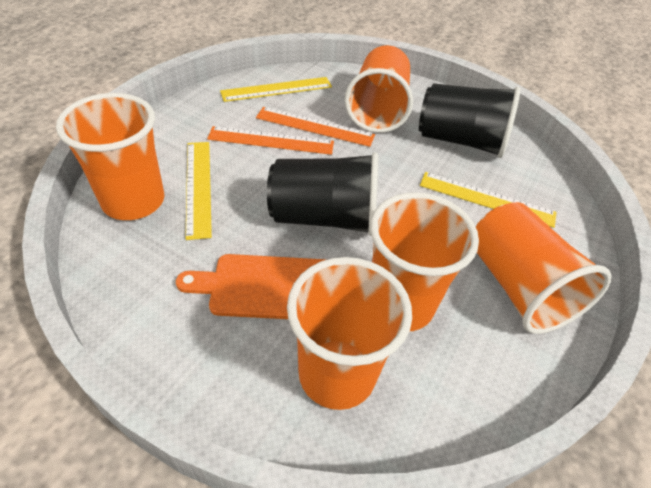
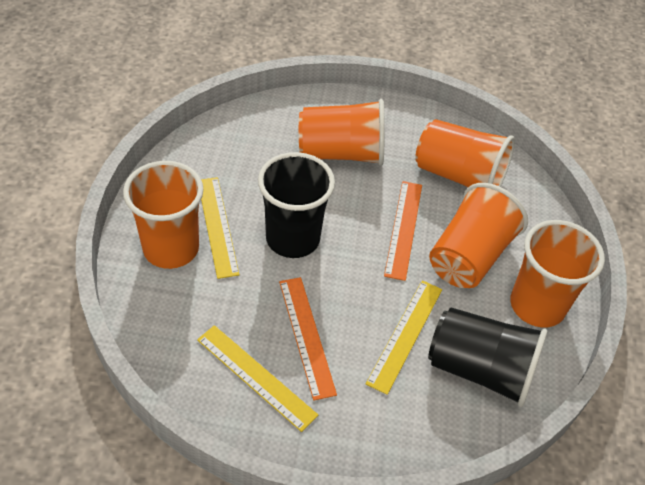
orange cutting board: 1 -> 0

